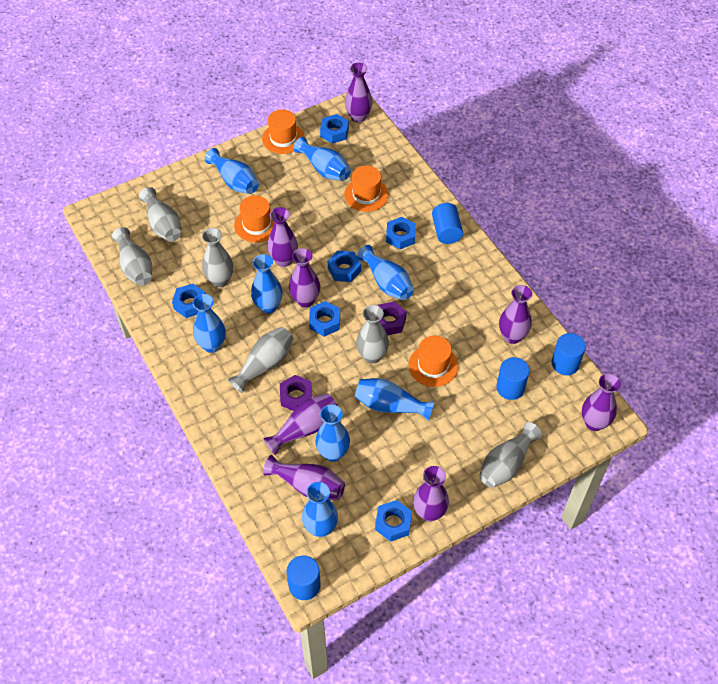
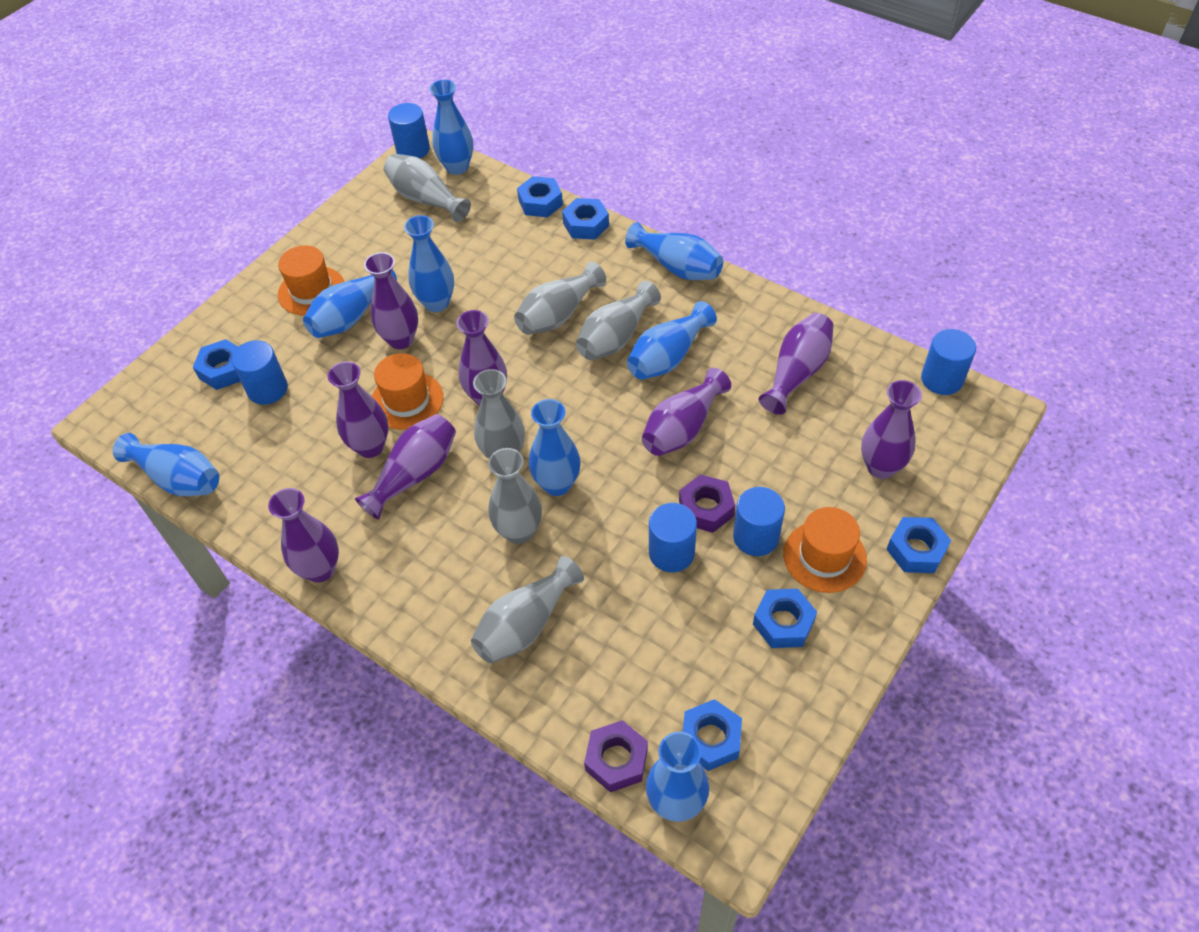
blue cylinder: 4 -> 5
orange hat: 4 -> 3

